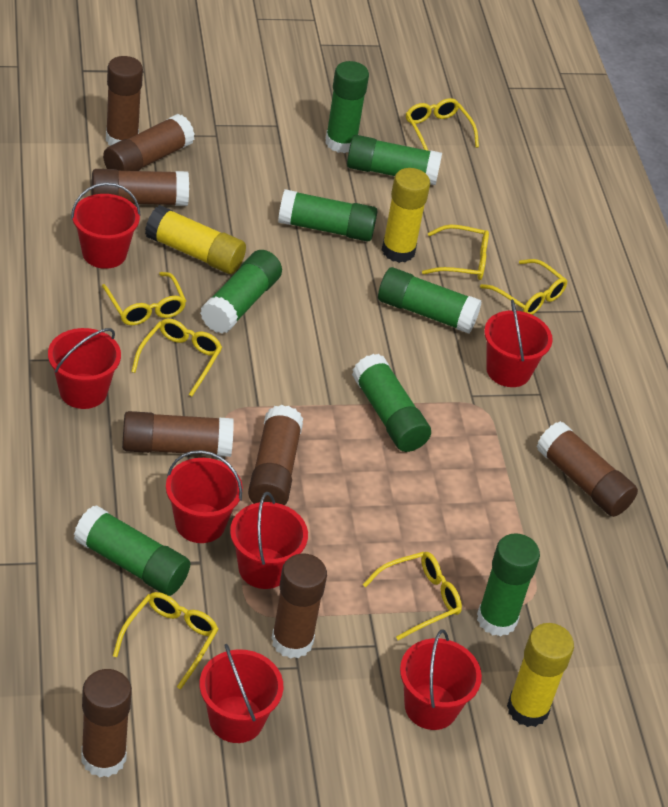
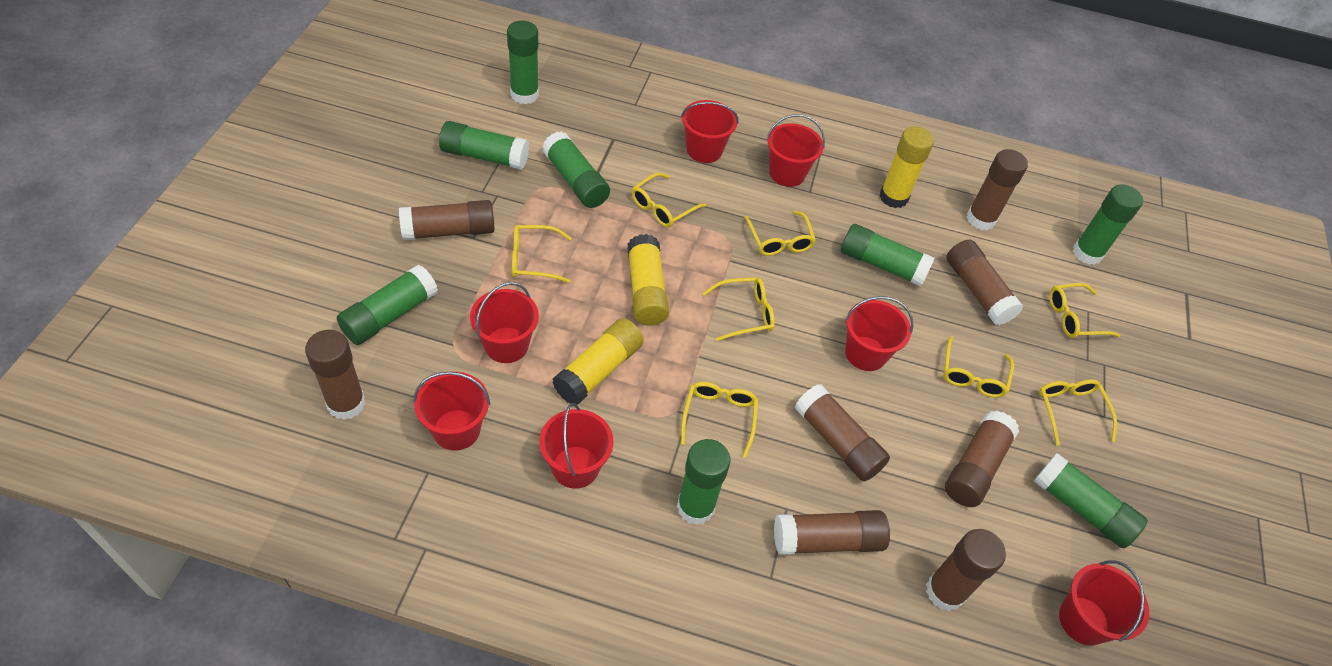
yellow glasses: 7 -> 8

